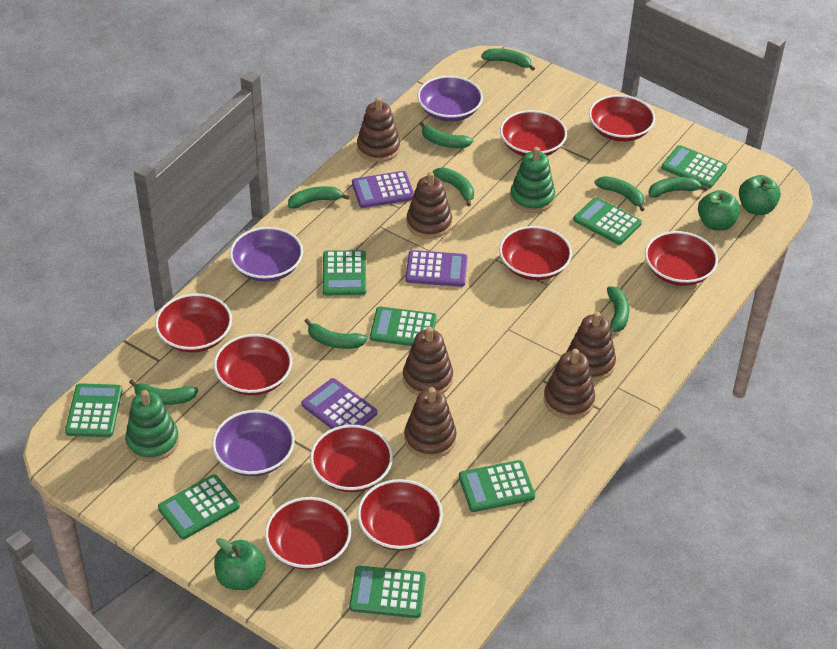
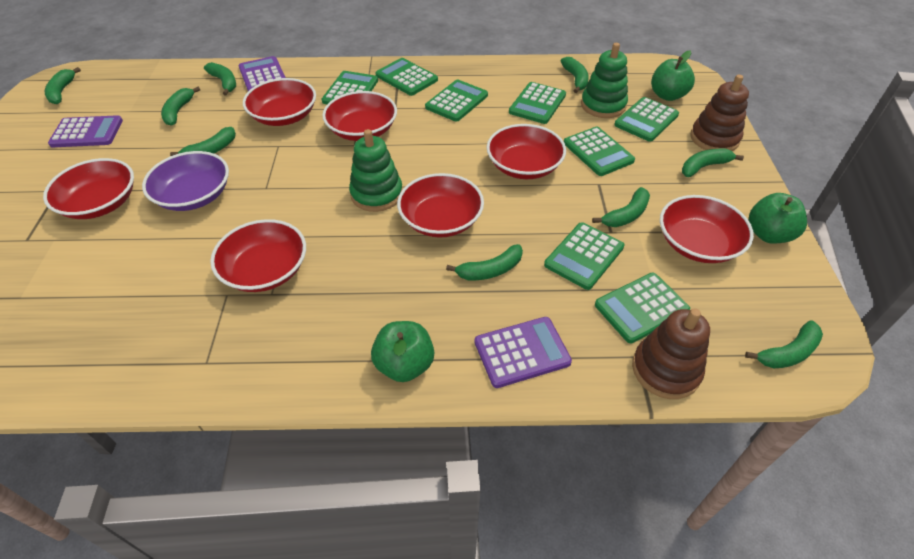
brown stacking toy: 6 -> 2
purple bowl: 3 -> 1
red bowl: 9 -> 7

